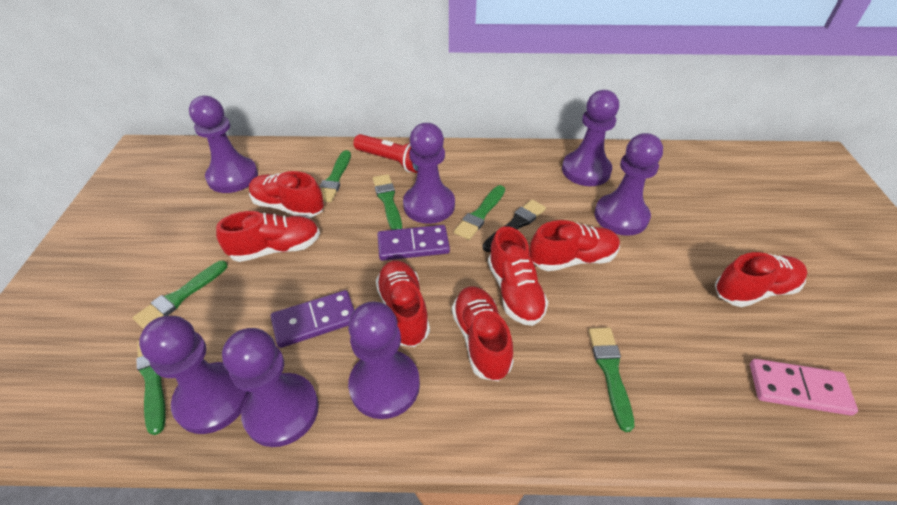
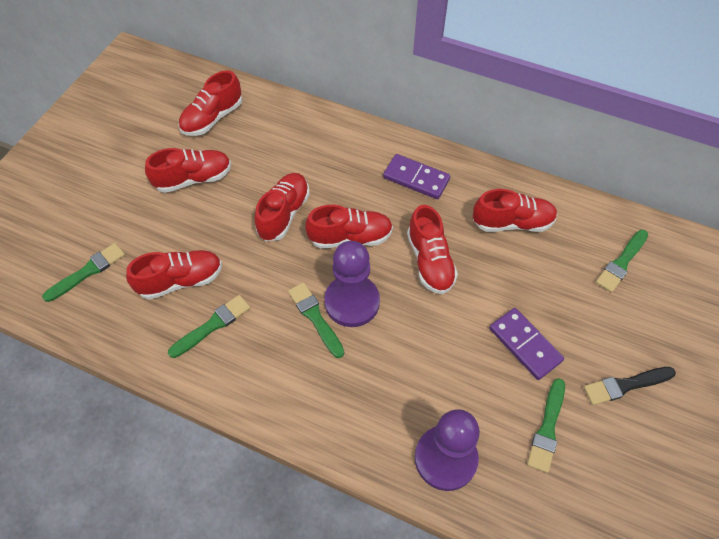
green brush: 6 -> 5
pink domino: 1 -> 0
purple pawn: 7 -> 2
red flashlight: 1 -> 0

